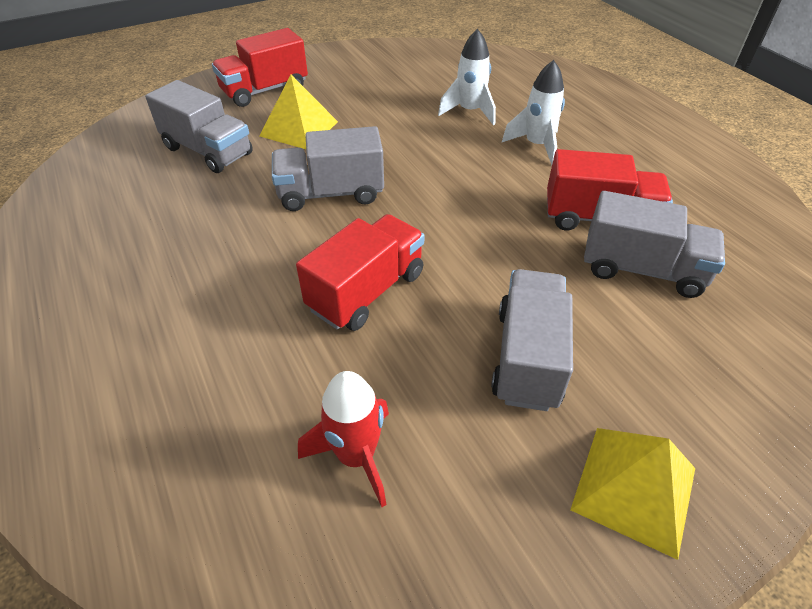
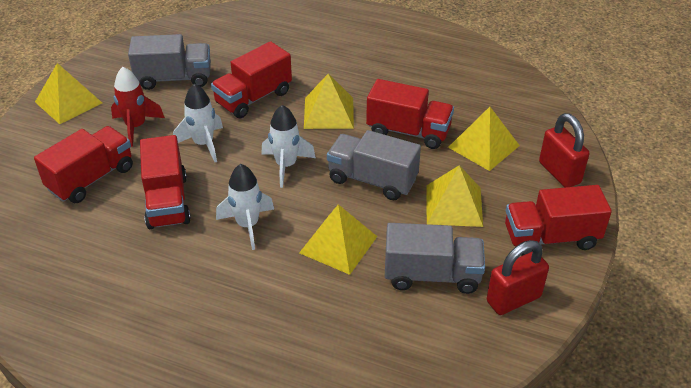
grey truck: 4 -> 3
red padlock: 0 -> 2
red truck: 3 -> 5
white rocket: 2 -> 3
yellow pyramid: 2 -> 5

